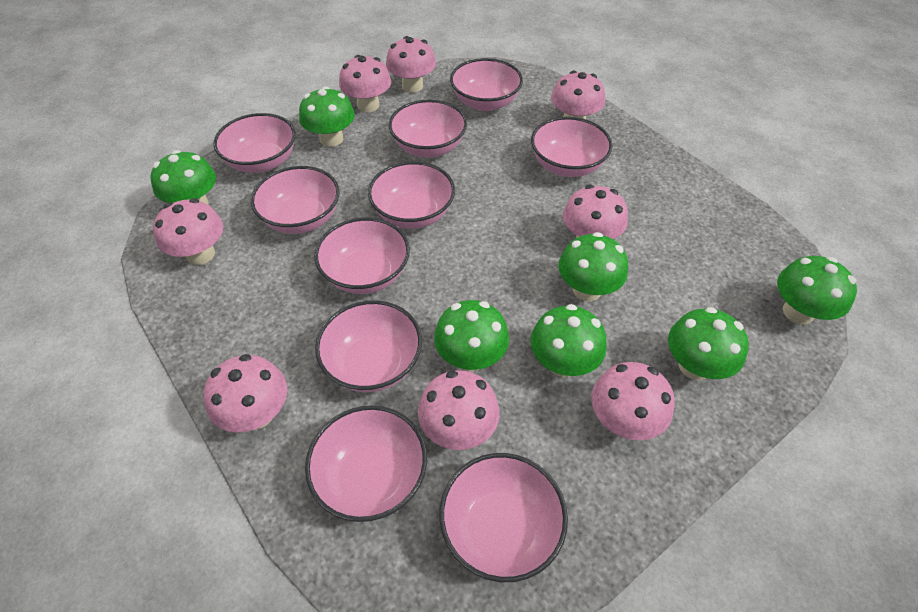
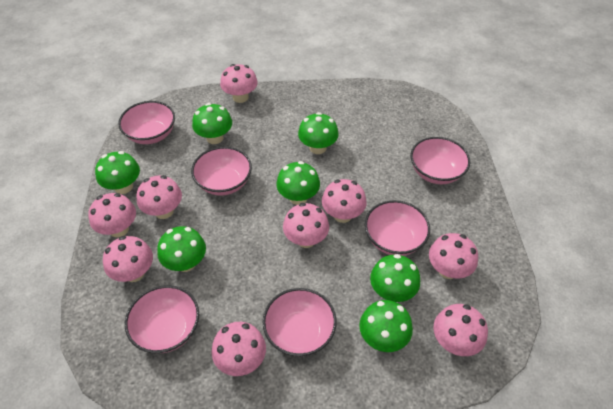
pink bowl: 10 -> 6
pink mushroom: 8 -> 9

